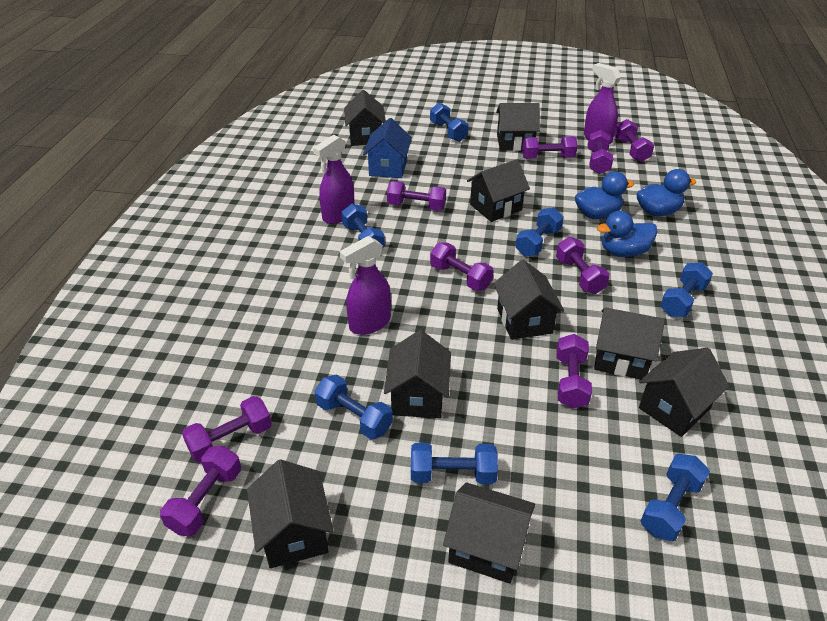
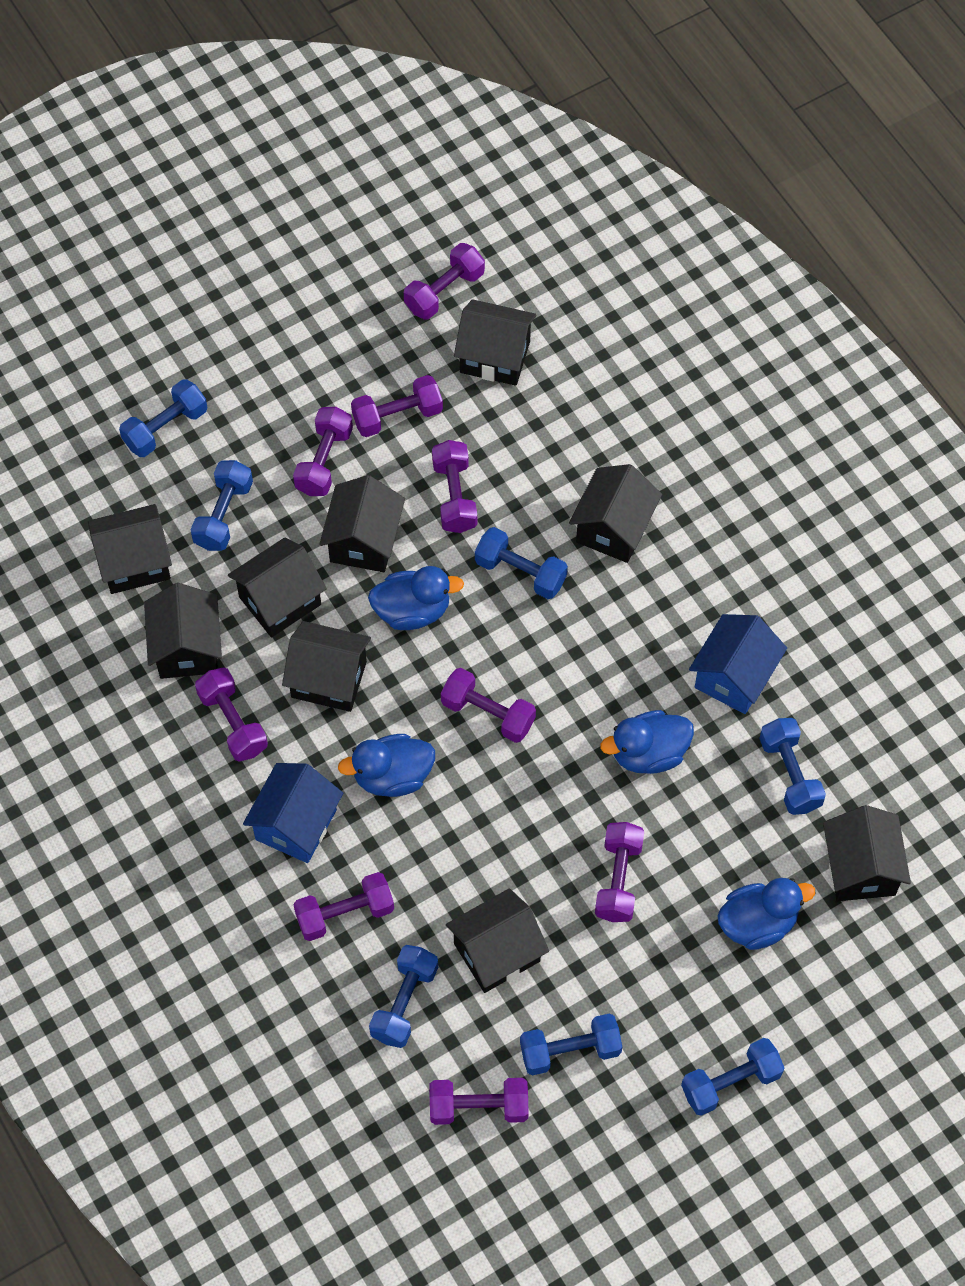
blue duck: 3 -> 4
blue house: 1 -> 2
purple spray bottle: 3 -> 0

